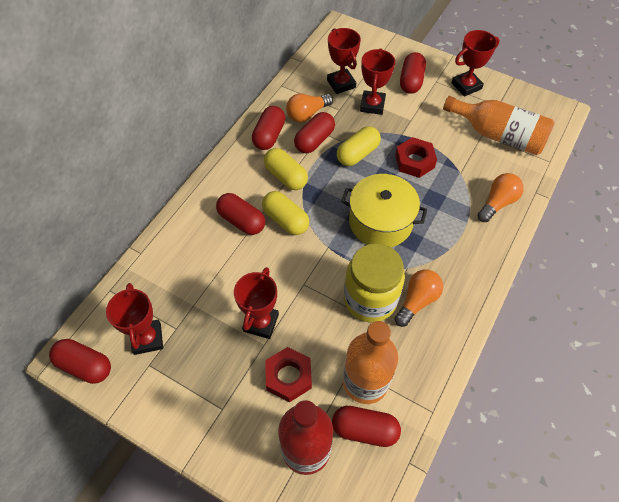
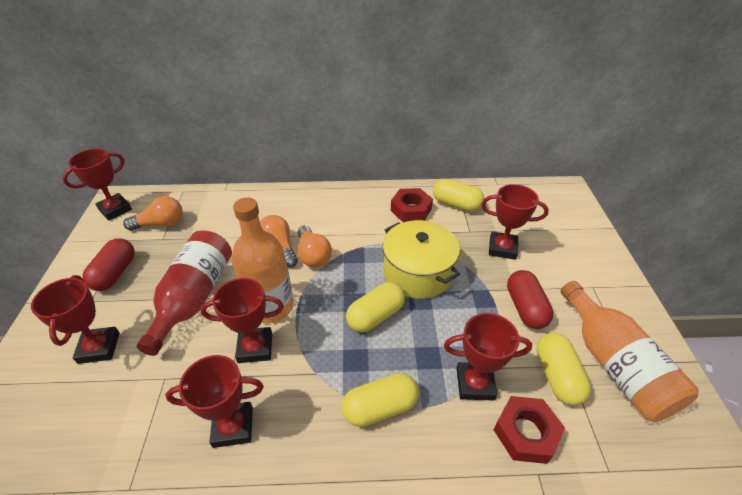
red capsule: 6 -> 2
red trophy: 5 -> 6
yellow capsule: 3 -> 4
yellow jar: 1 -> 0

